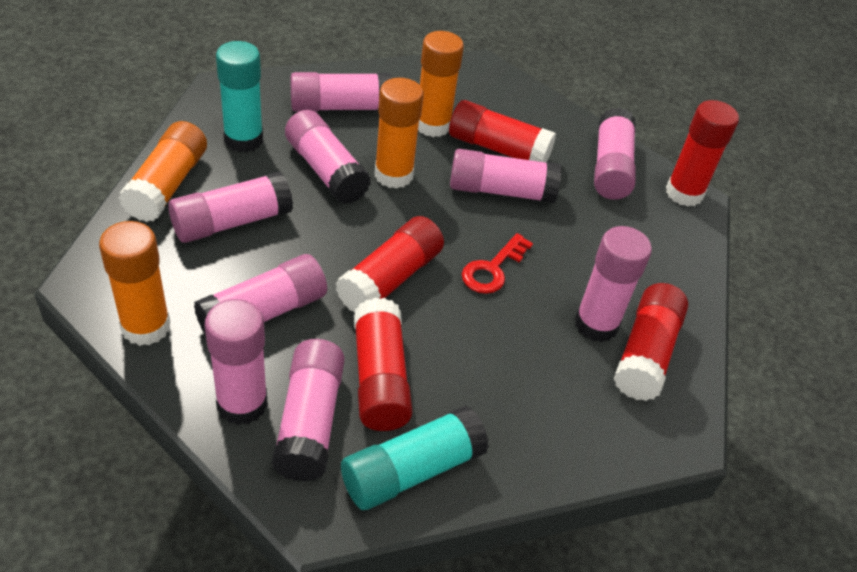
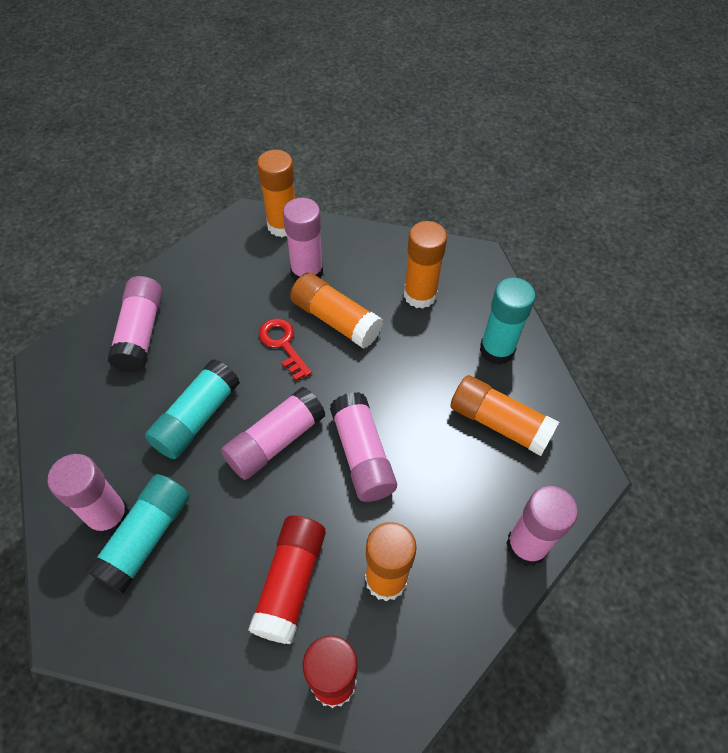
orange glue stick: 4 -> 5
pink glue stick: 9 -> 6
red glue stick: 5 -> 2
turquoise glue stick: 2 -> 3

